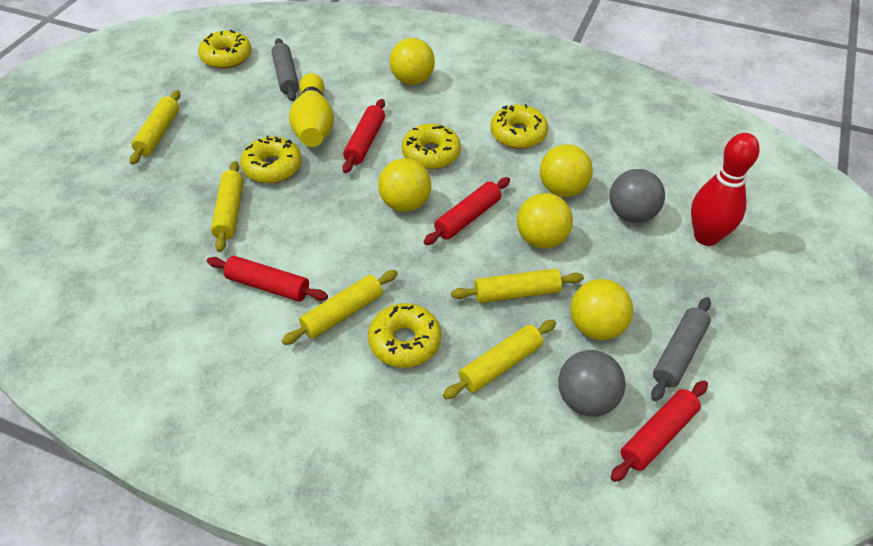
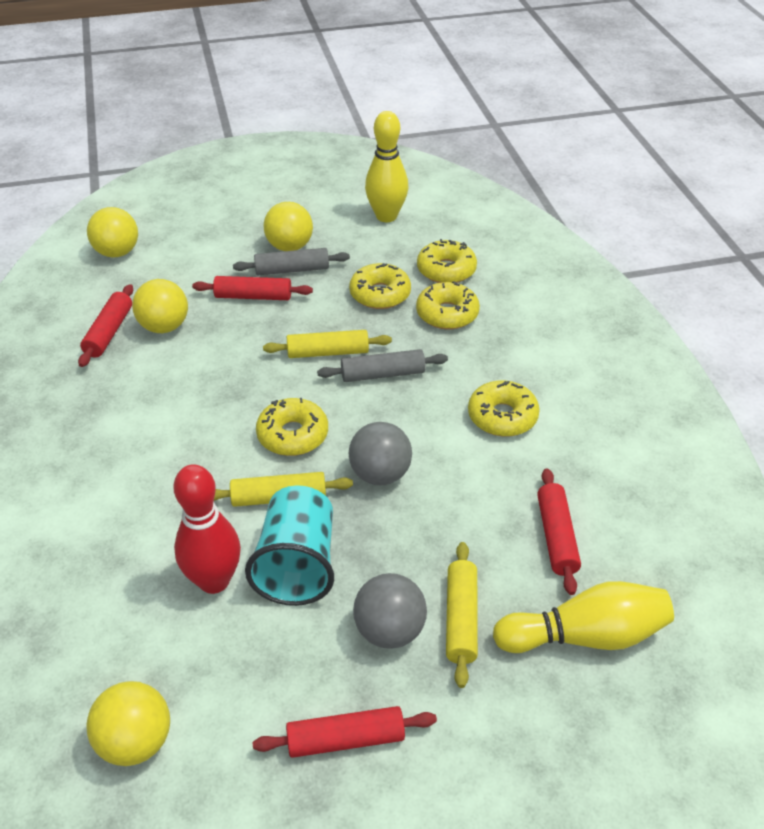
turquoise cup: 0 -> 1
yellow ball: 5 -> 4
yellow bowling pin: 1 -> 2
yellow rolling pin: 5 -> 3

